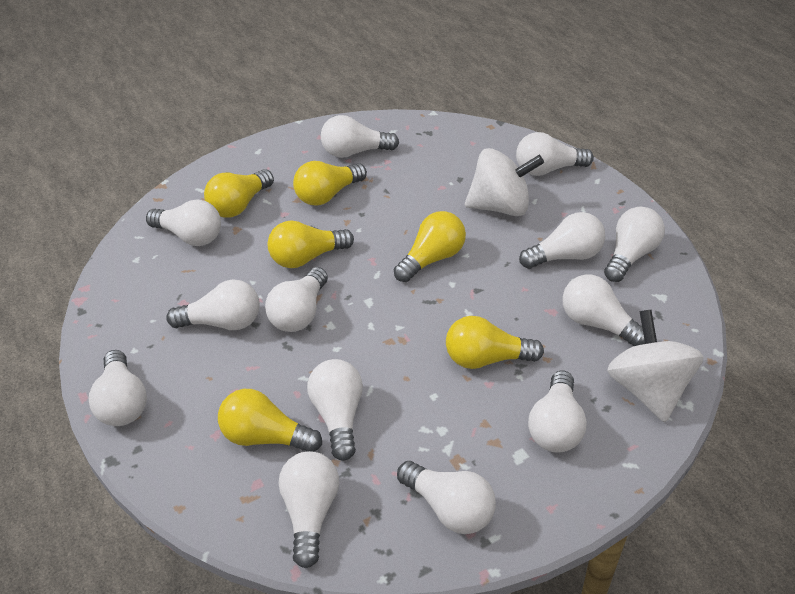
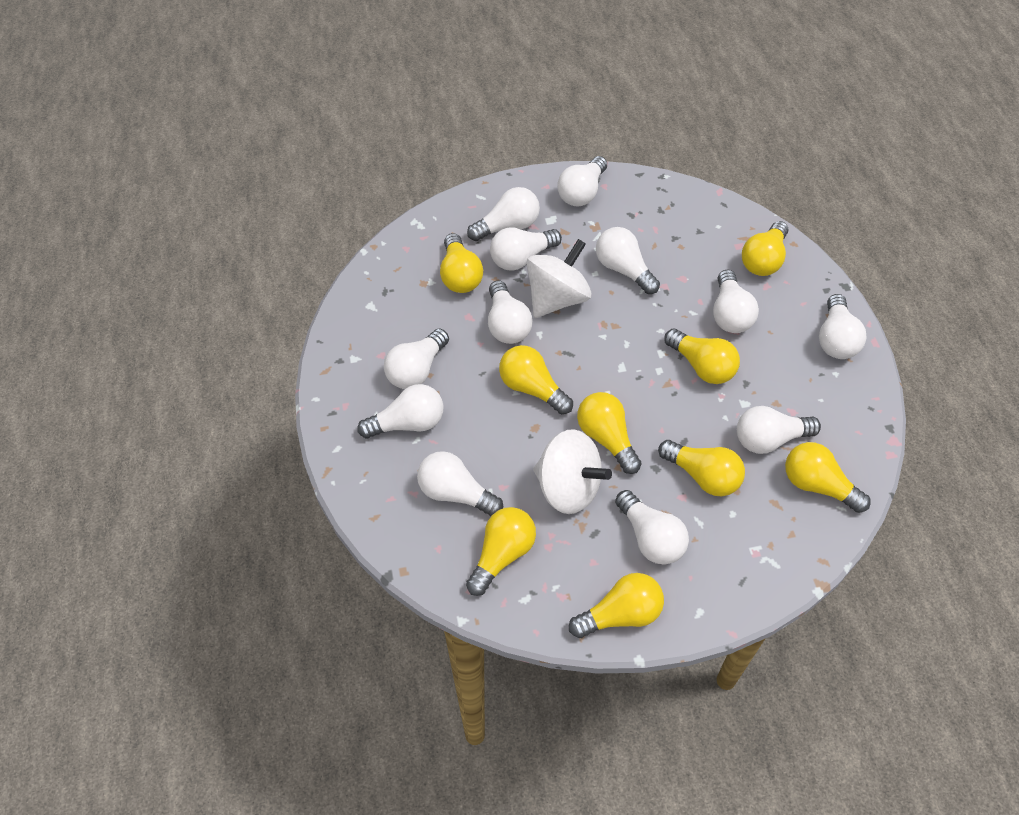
white light bulb: 13 -> 12
yellow light bulb: 6 -> 9

